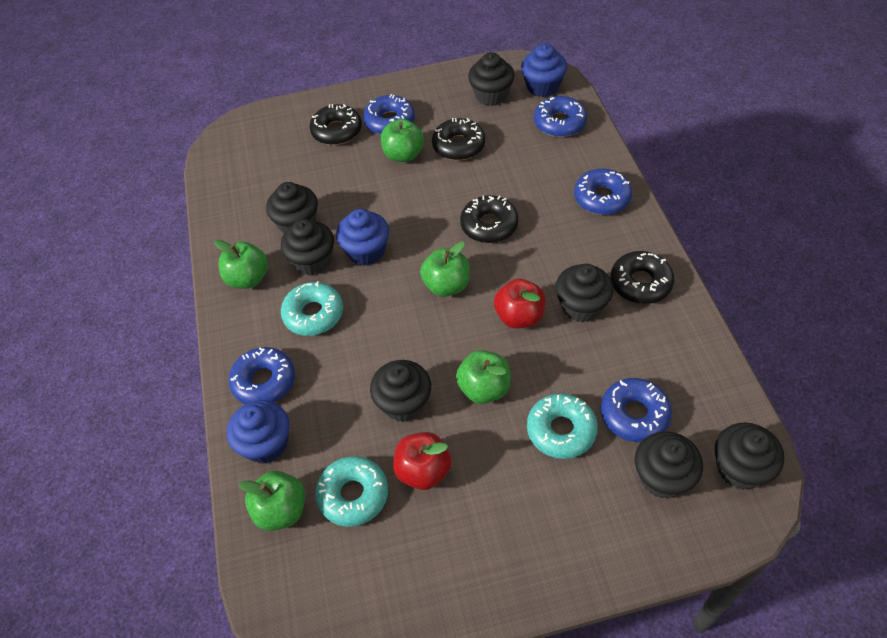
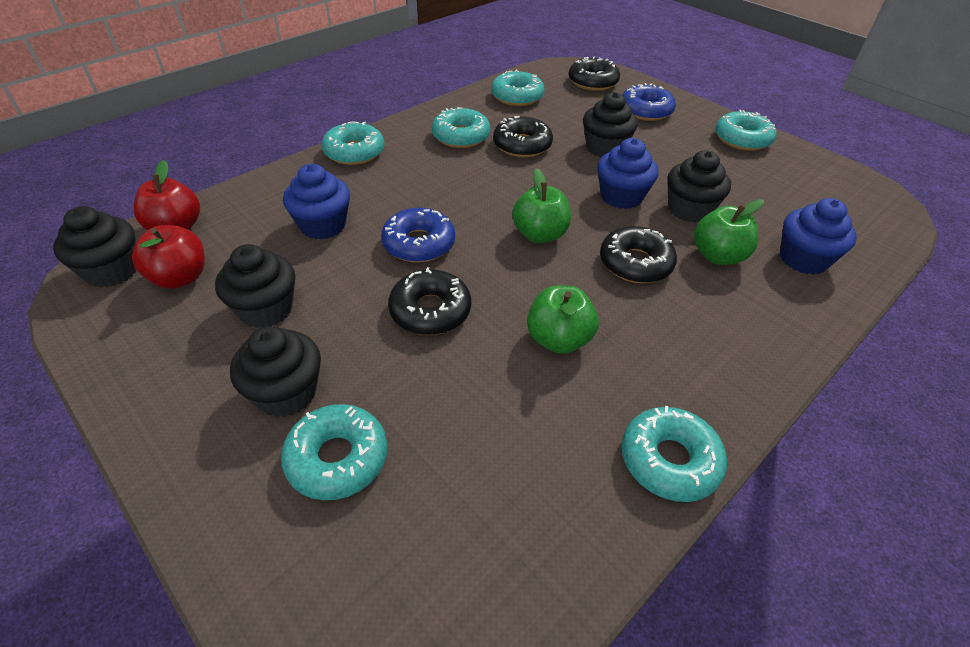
black cupcake: 7 -> 5
blue donut: 5 -> 2
green apple: 5 -> 3
turquoise donut: 3 -> 6

